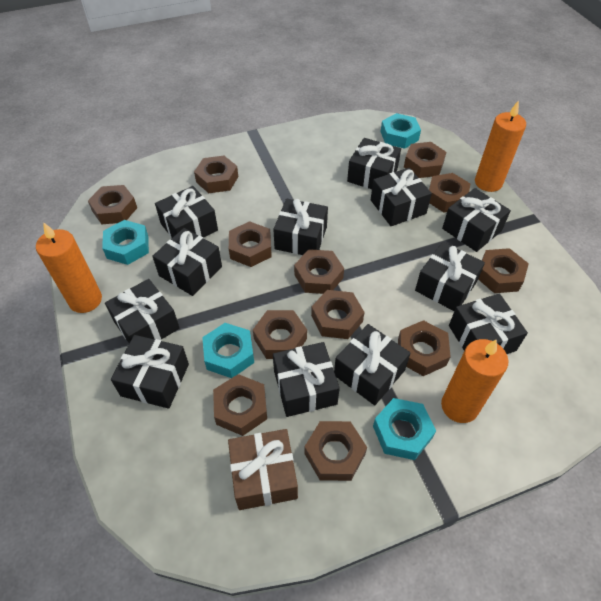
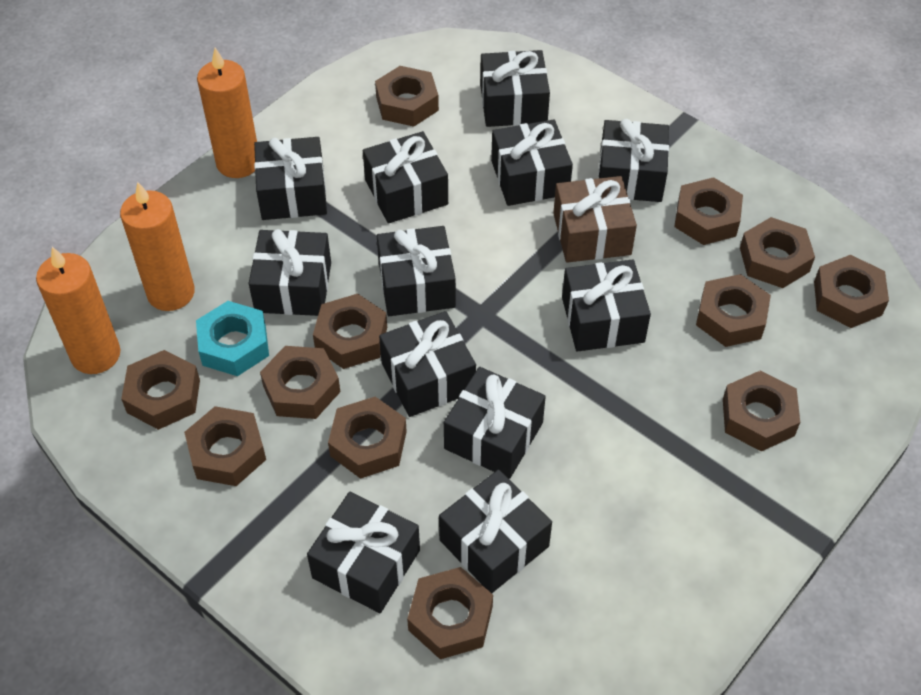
turquoise nut: 4 -> 1

